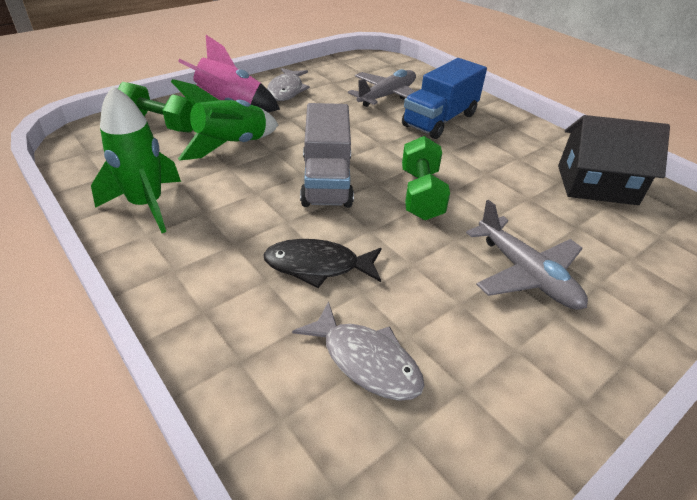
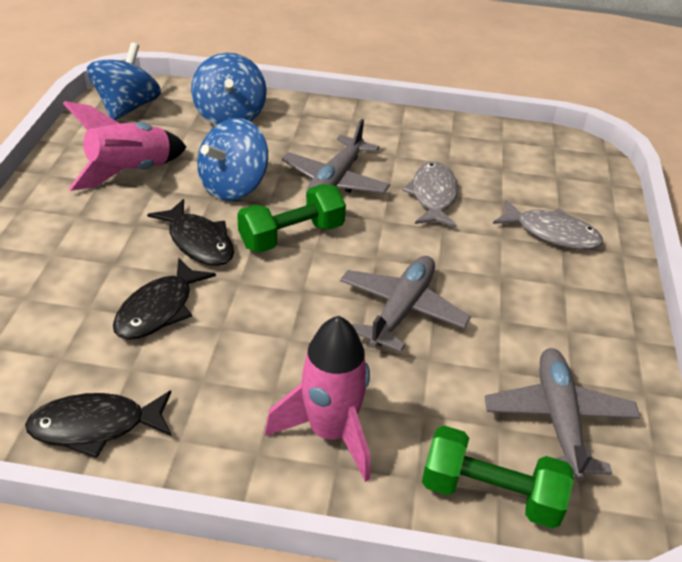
black fish: 1 -> 3
black house: 1 -> 0
blue spinning top: 0 -> 3
blue truck: 1 -> 0
green rocket: 2 -> 0
grey plane: 2 -> 3
grey truck: 1 -> 0
pink rocket: 1 -> 2

